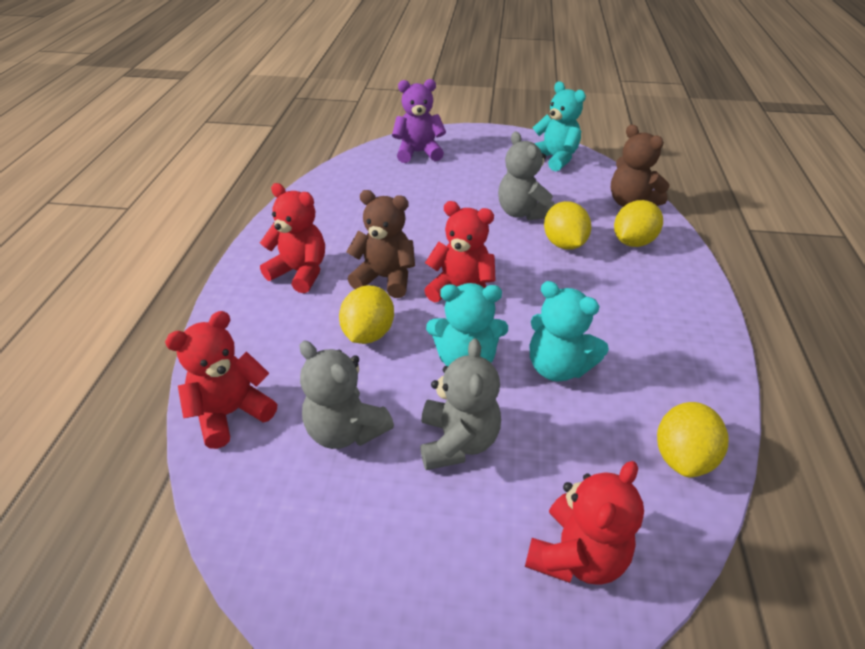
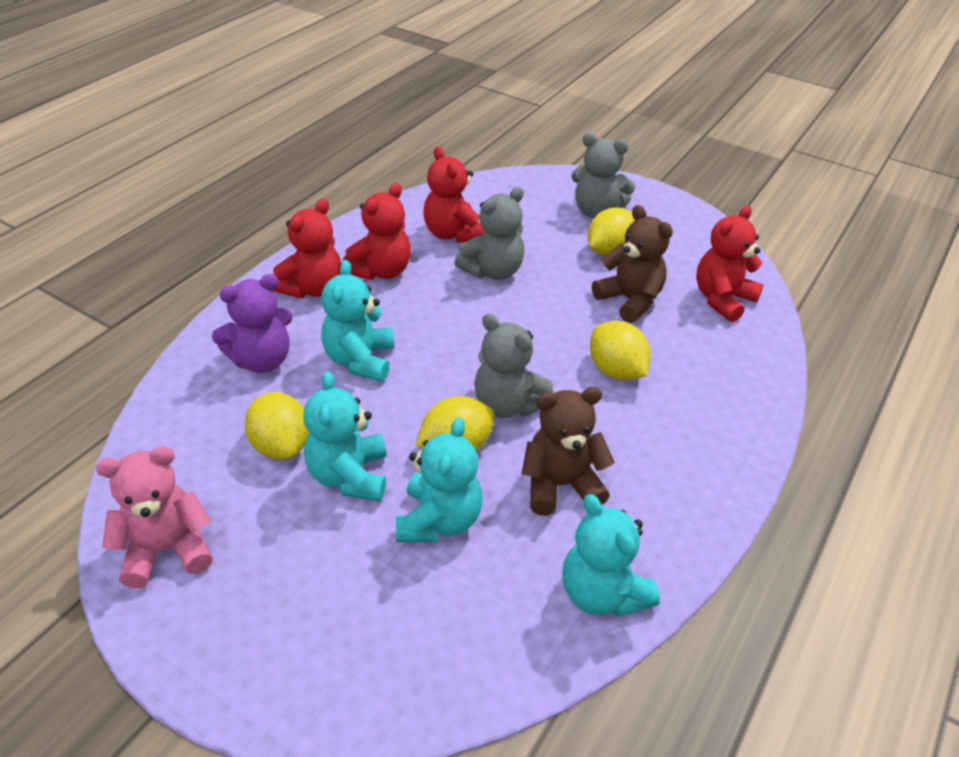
pink teddy bear: 0 -> 1
turquoise teddy bear: 3 -> 4

